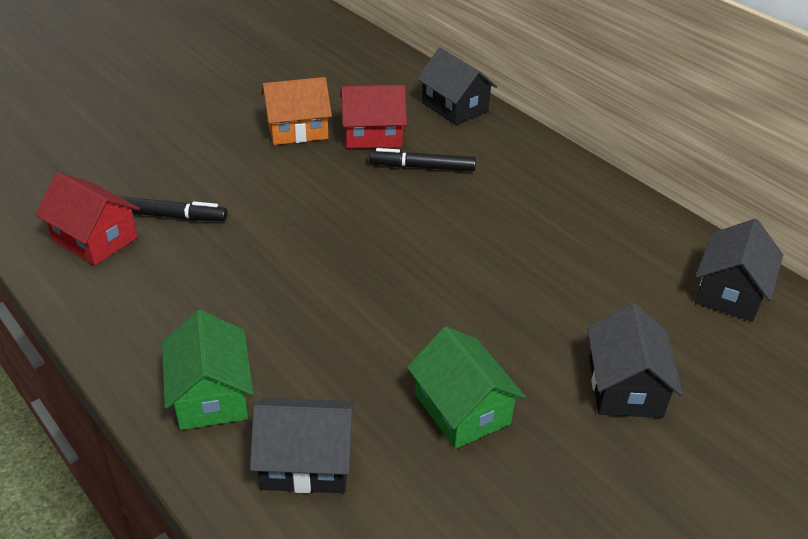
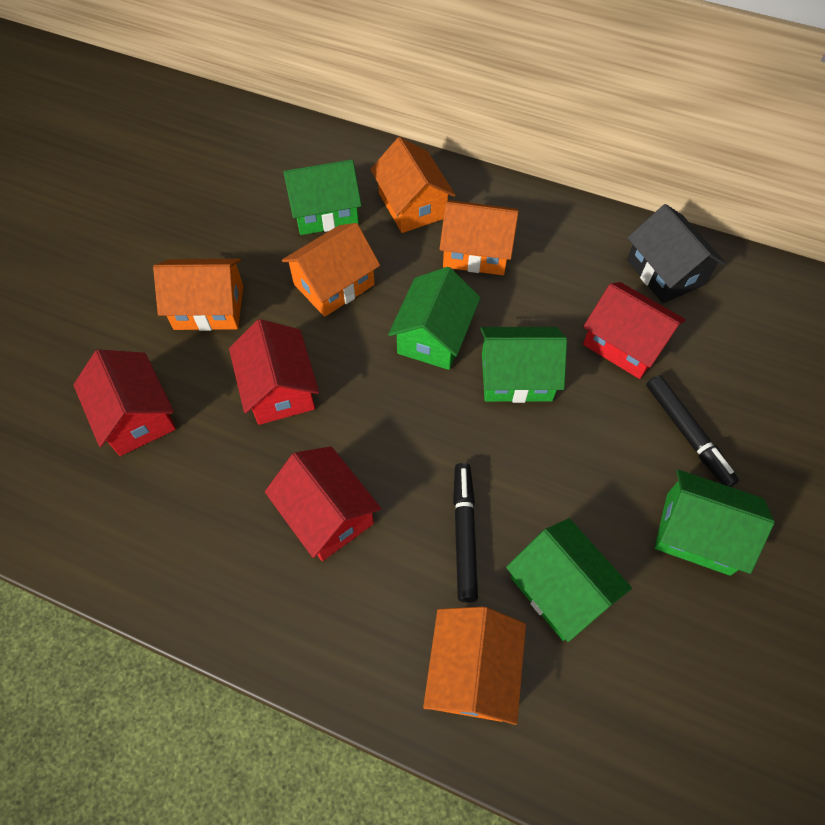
black house: 4 -> 1
green house: 2 -> 5
orange house: 1 -> 5
red house: 2 -> 4

